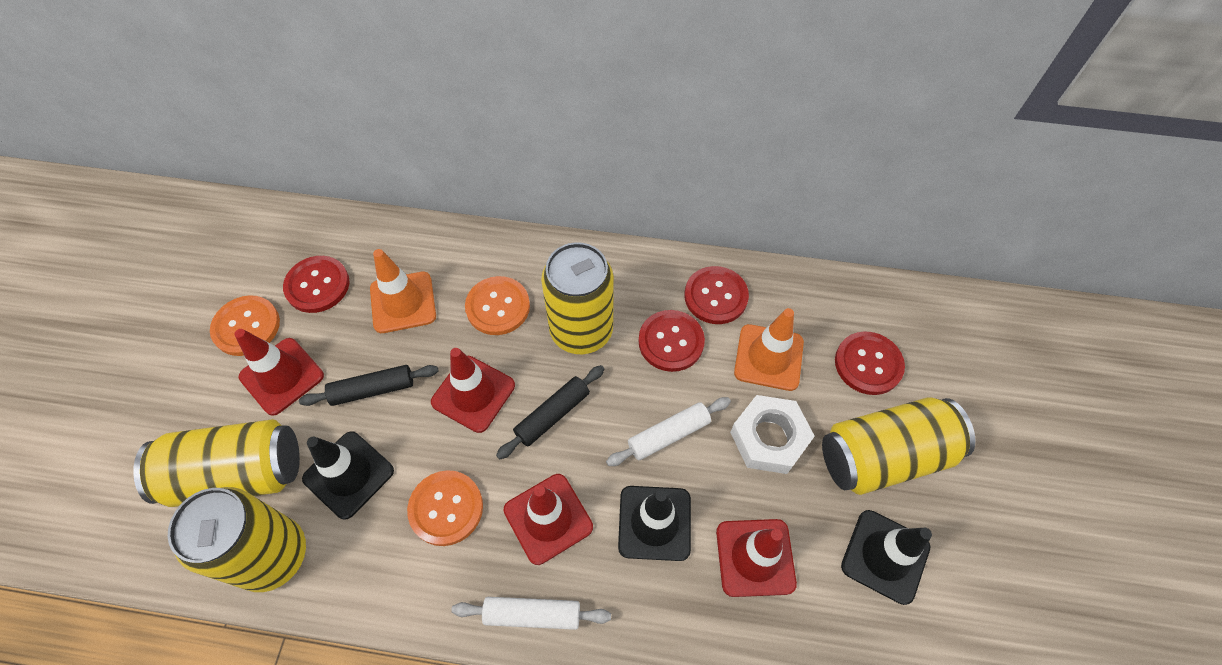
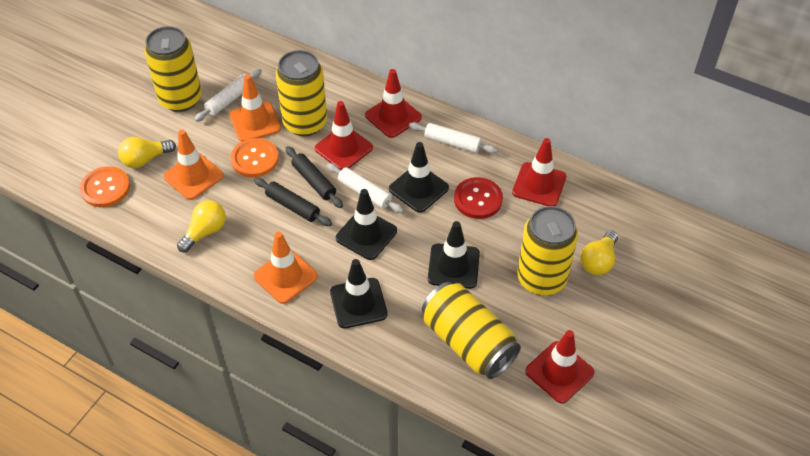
black traffic cone: 3 -> 4
orange button: 3 -> 2
orange traffic cone: 2 -> 3
red button: 4 -> 1
white nut: 1 -> 0
white rolling pin: 2 -> 3
yellow light bulb: 0 -> 3

